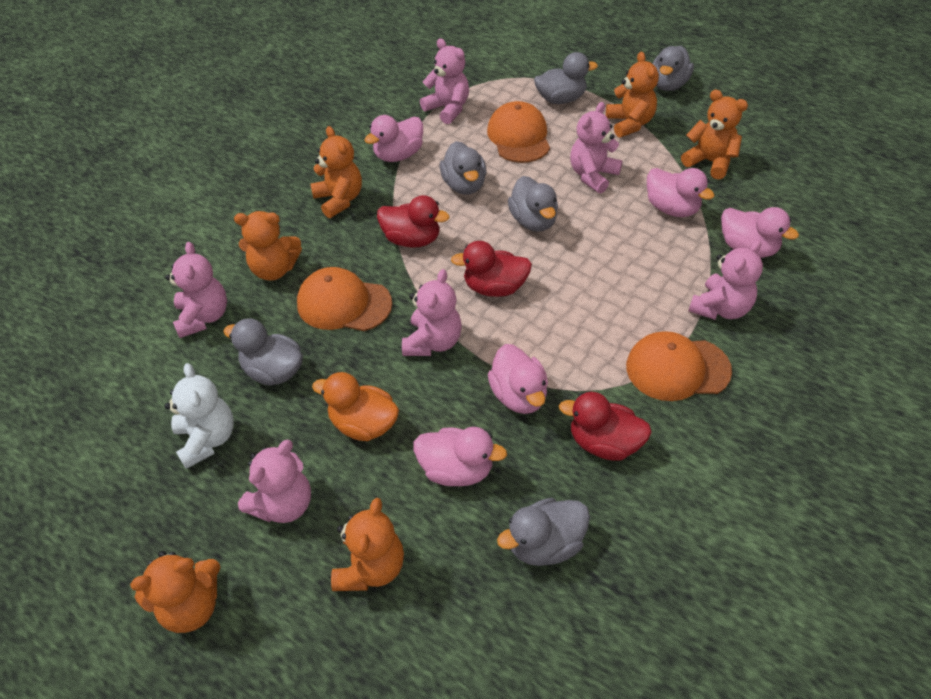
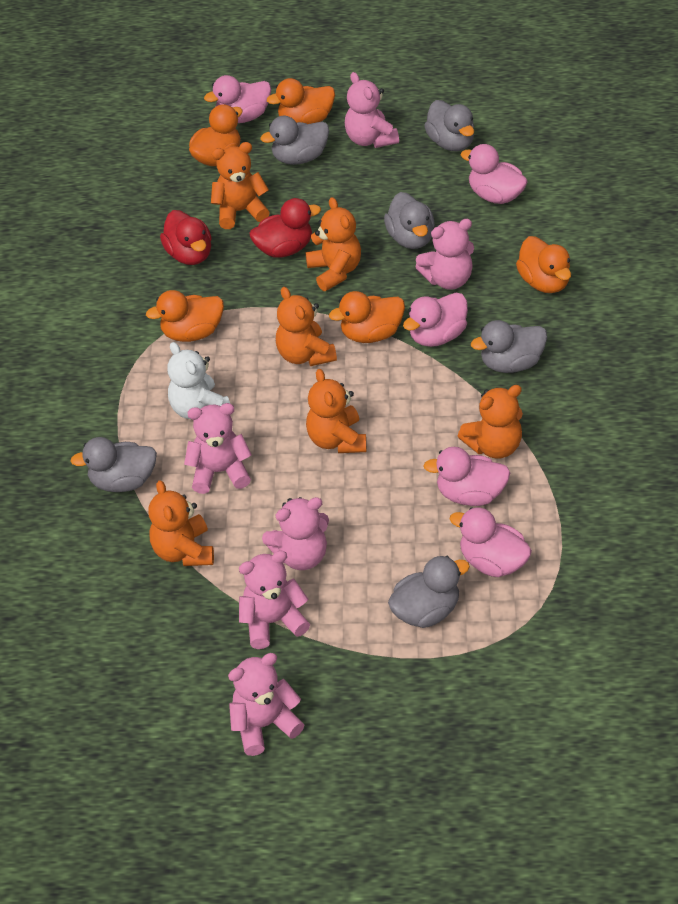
orange cap: 3 -> 0
orange duck: 1 -> 5
red duck: 3 -> 2

